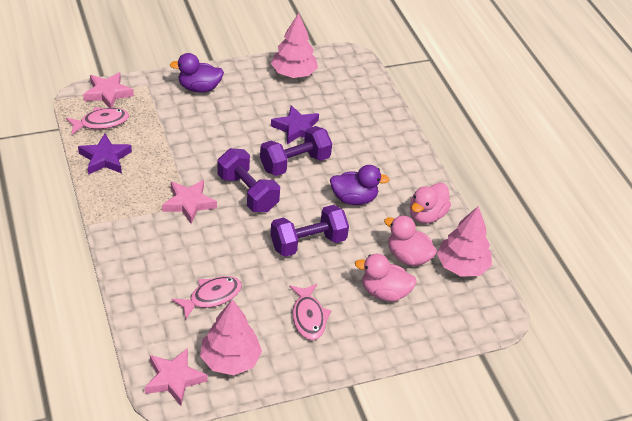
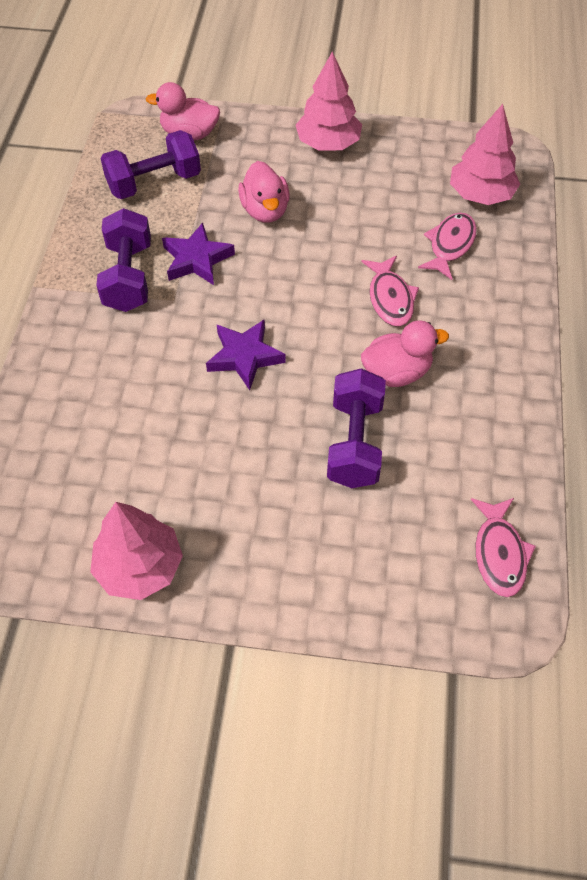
pink star: 3 -> 0
purple duck: 2 -> 0

